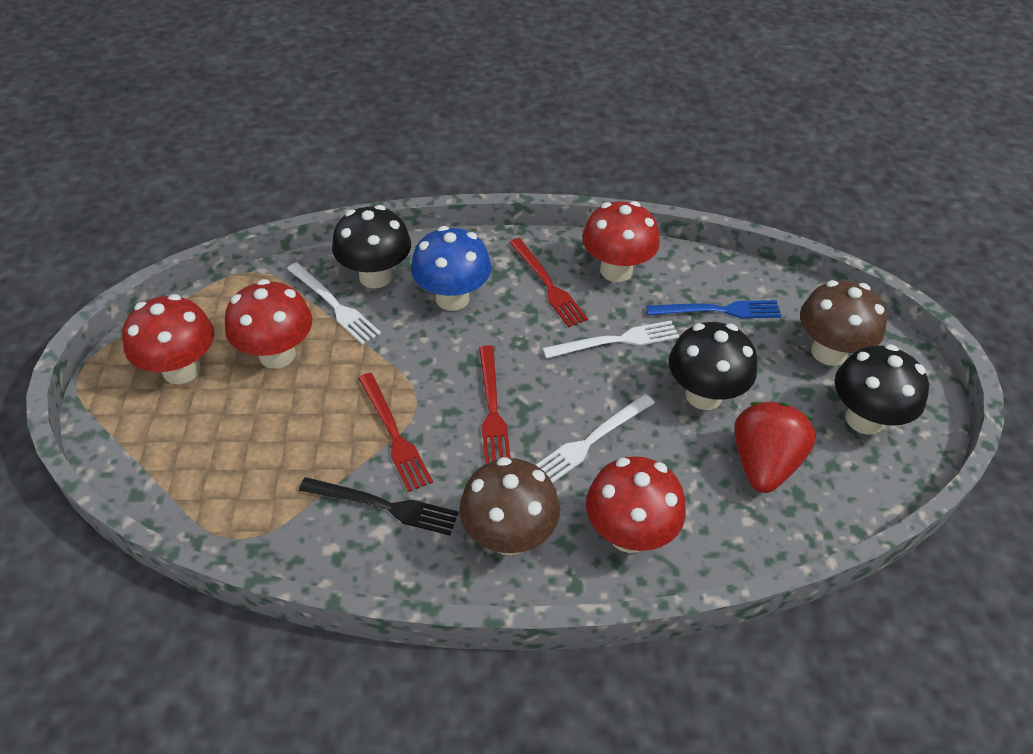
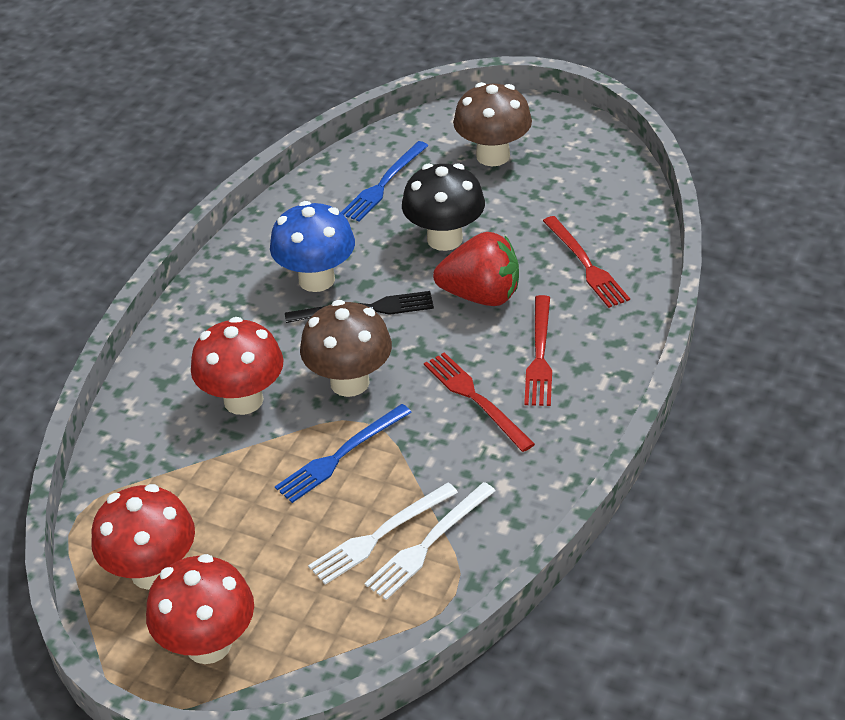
black mushroom: 3 -> 1
blue fork: 1 -> 2
red mushroom: 4 -> 3
white fork: 3 -> 2

